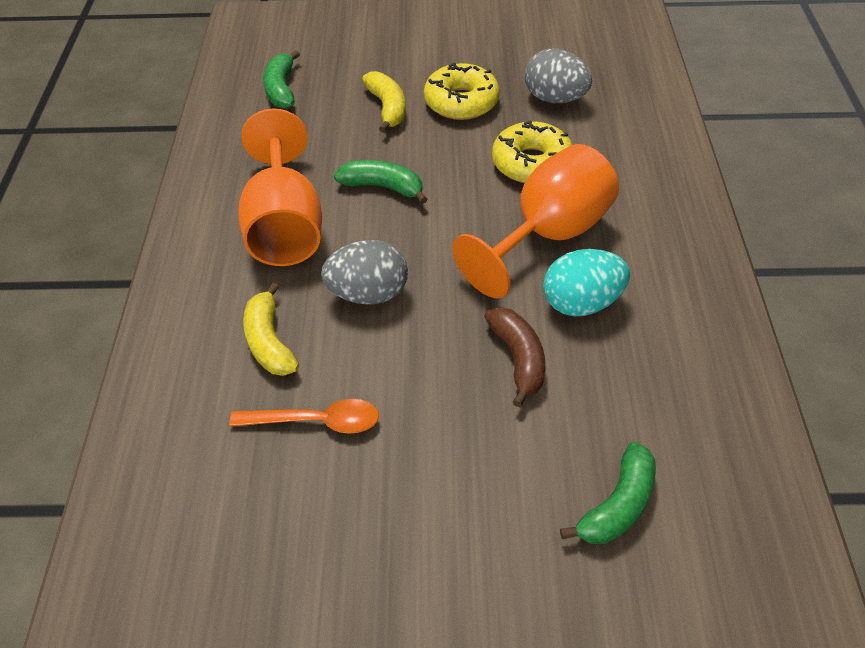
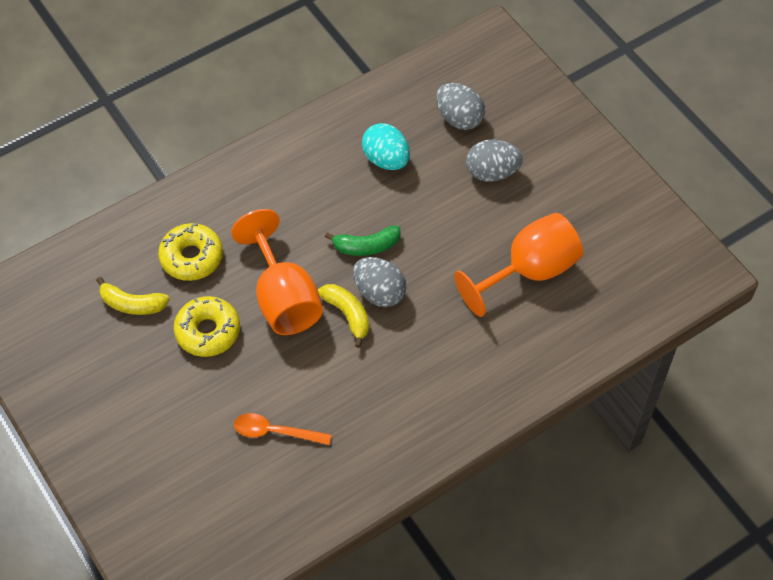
brown banana: 1 -> 0
green banana: 3 -> 1
grey egg: 2 -> 3

